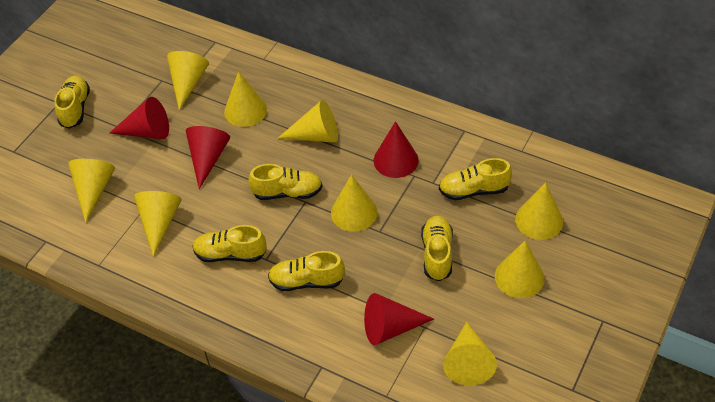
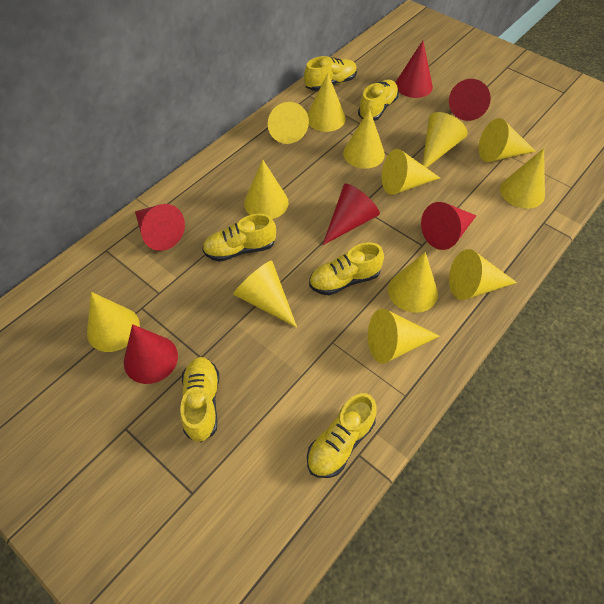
red cone: 4 -> 6
yellow cone: 9 -> 13

